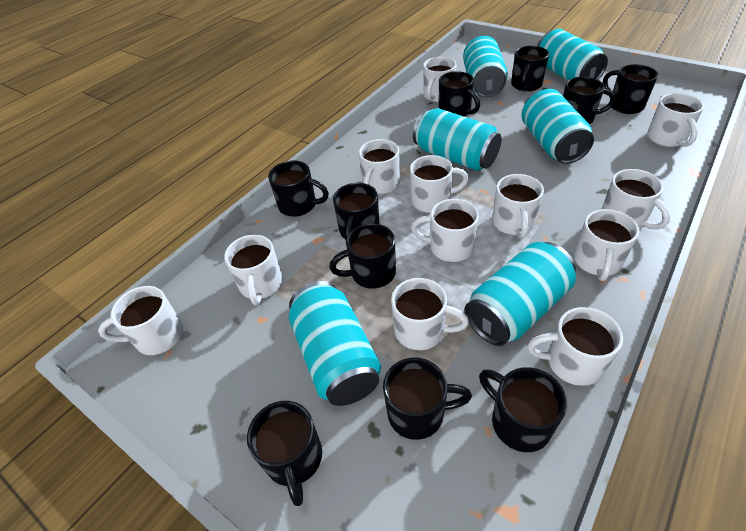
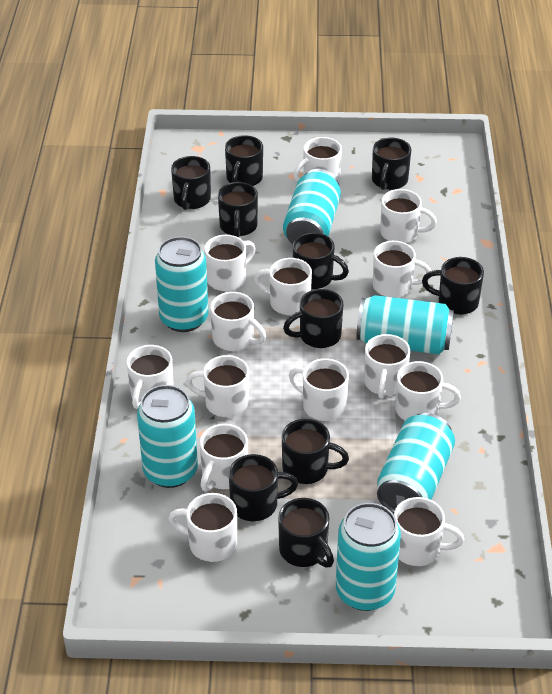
white mug: 12 -> 14

